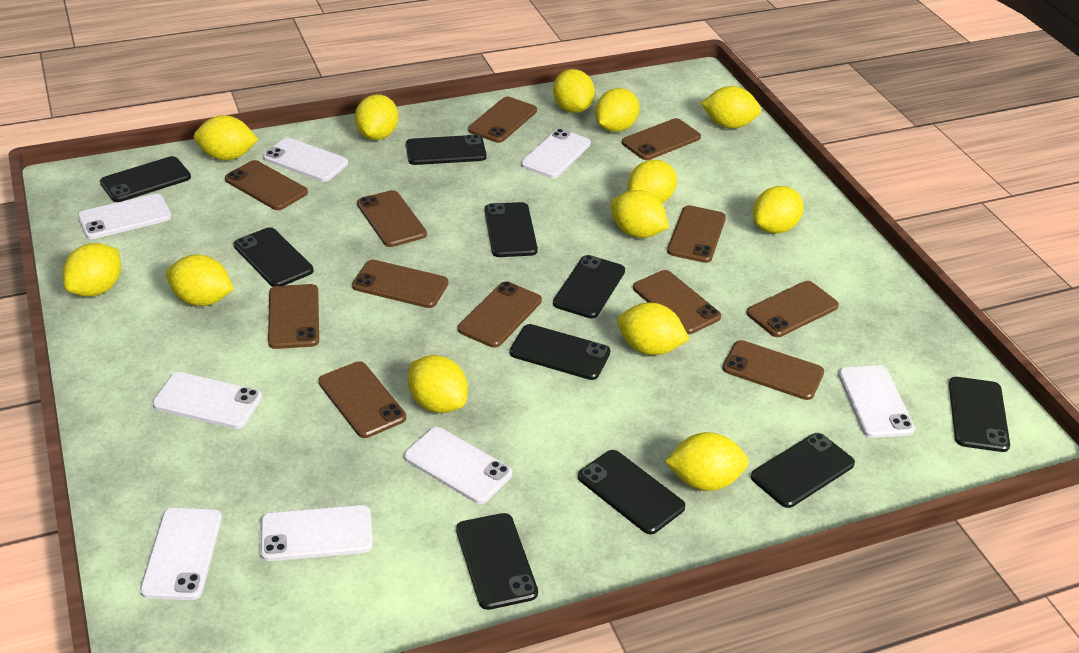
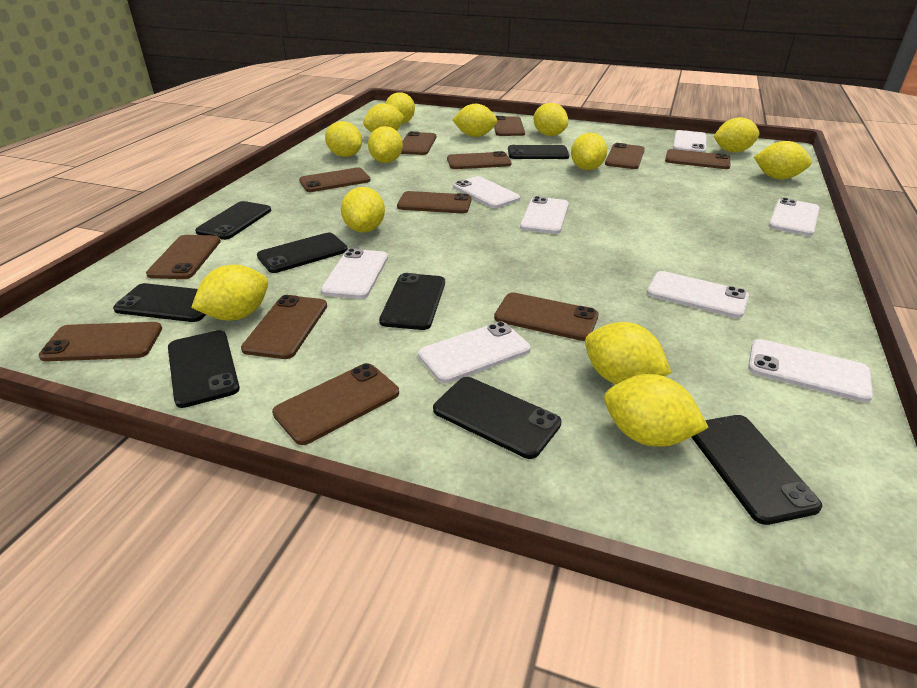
black phone: 10 -> 8

